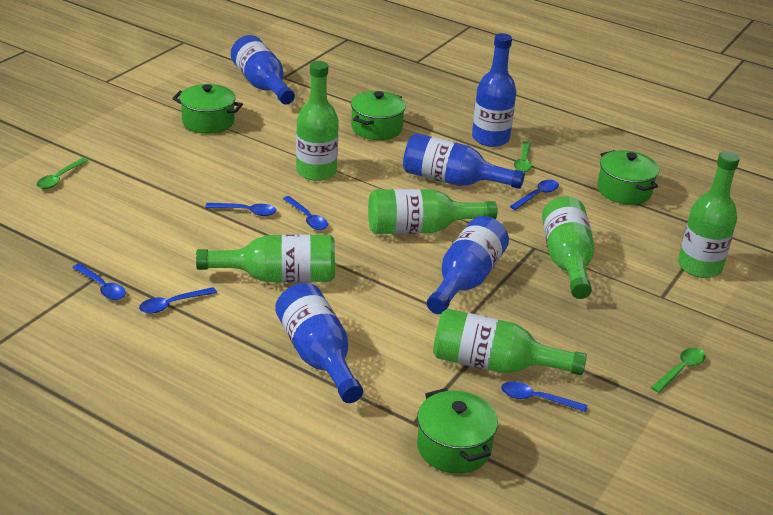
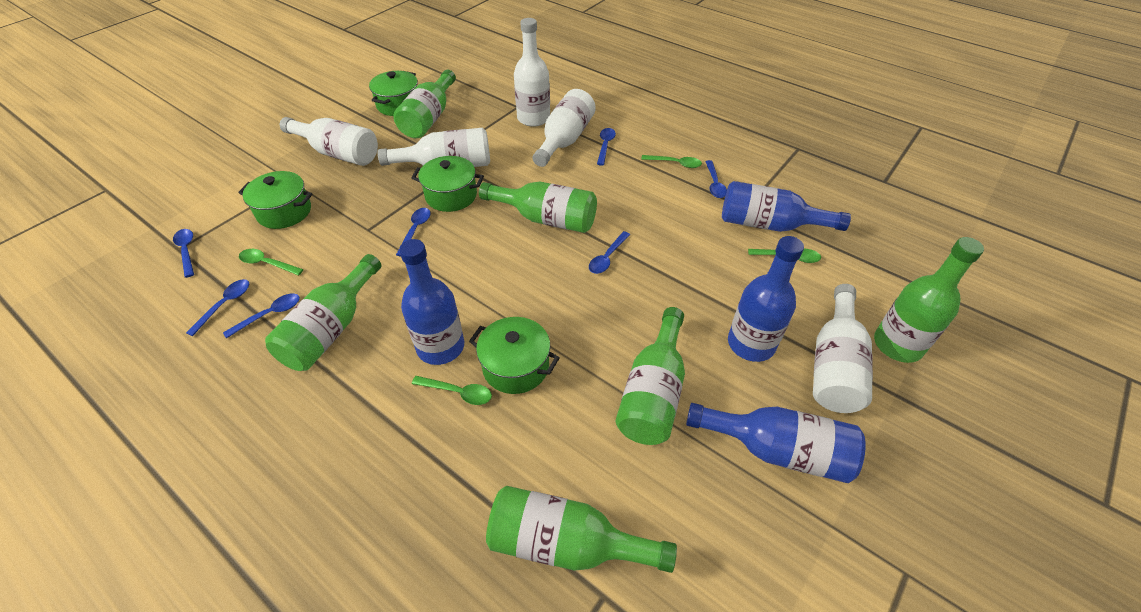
blue bottle: 5 -> 4
blue spoon: 6 -> 7
green spoon: 3 -> 4
white bottle: 0 -> 5

